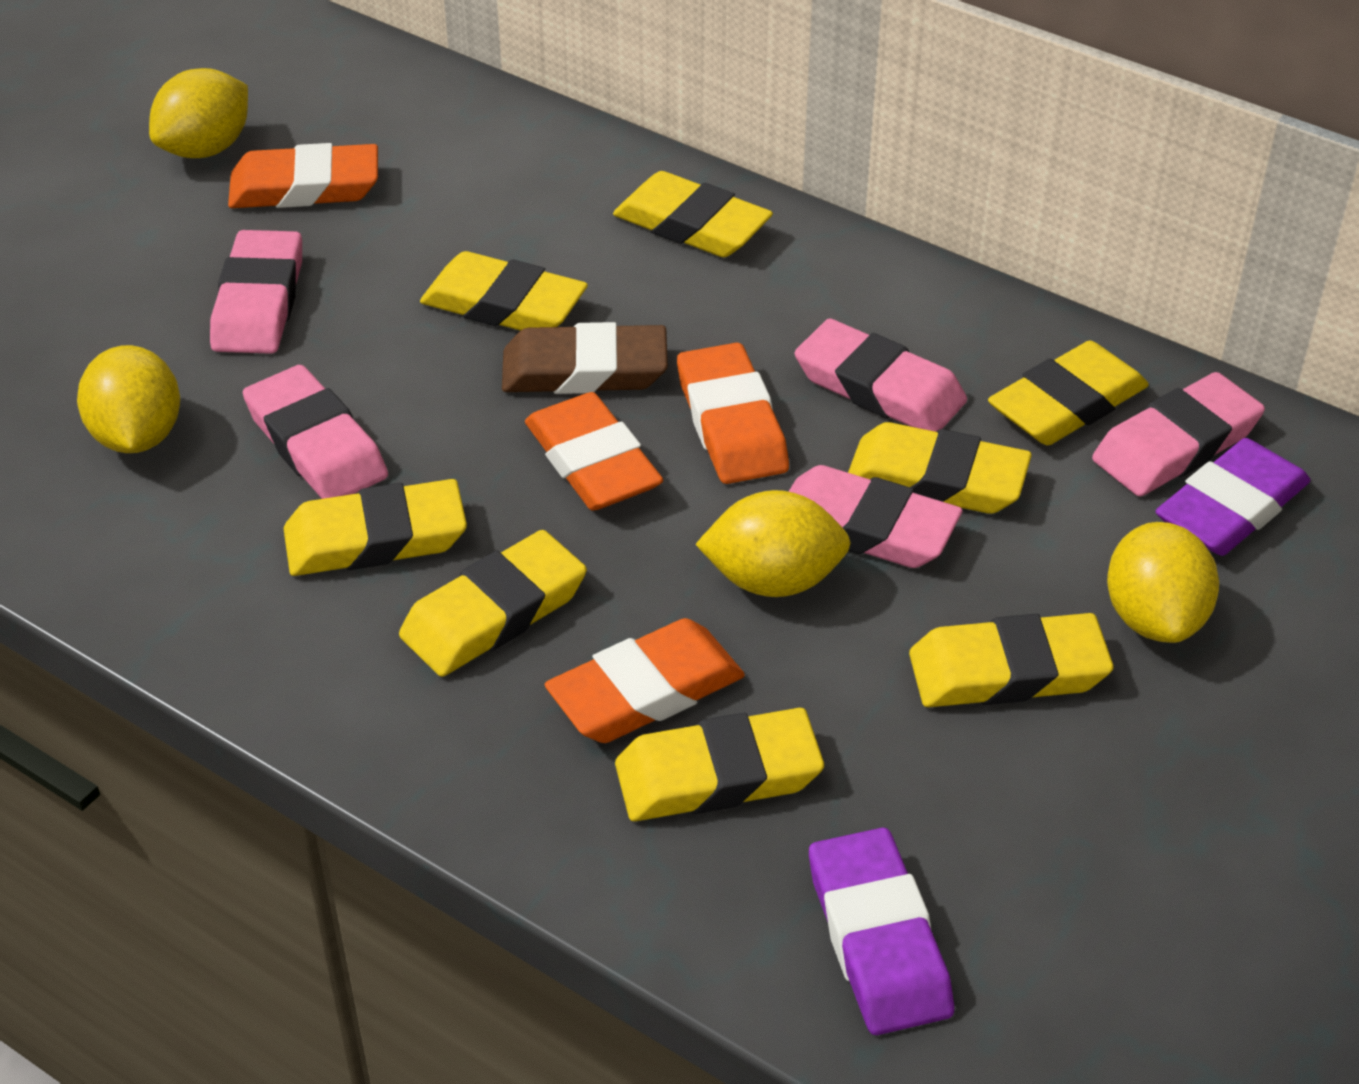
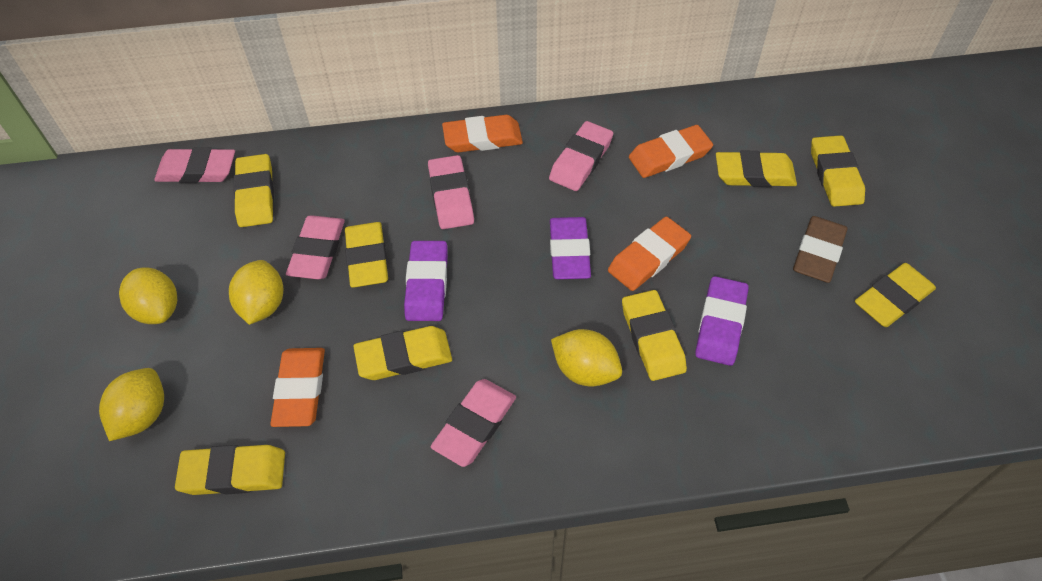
purple eraser: 2 -> 3

